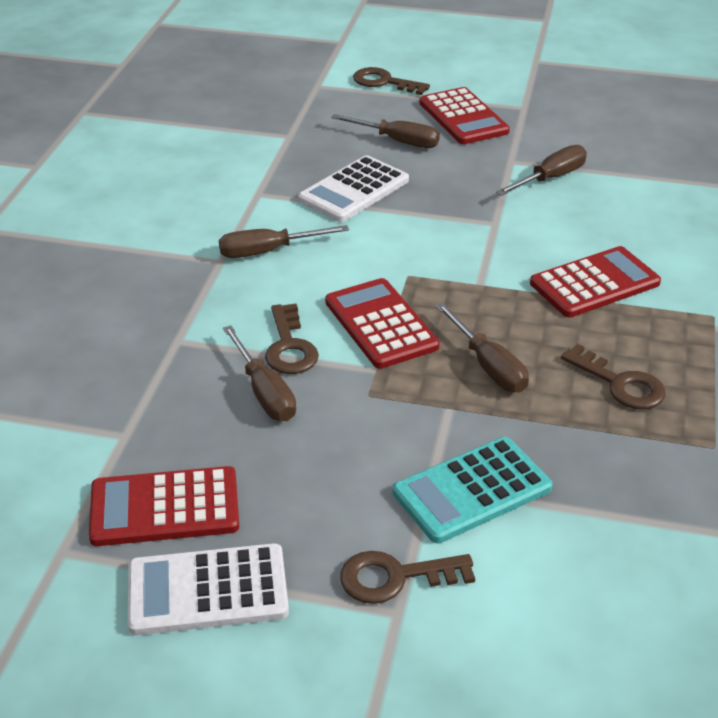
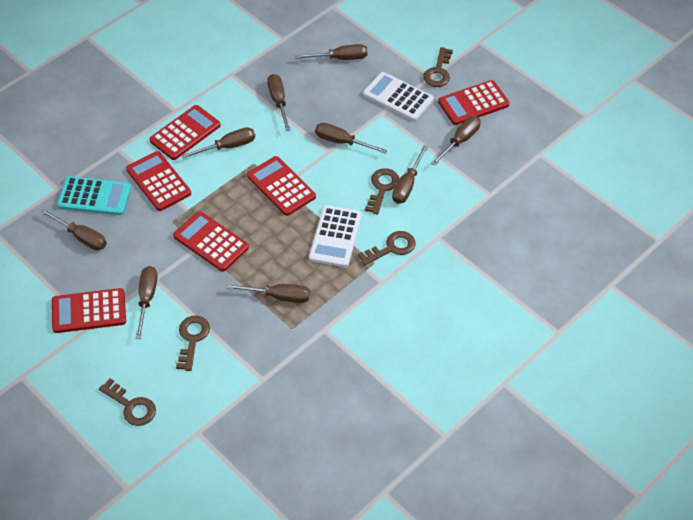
brown key: 4 -> 5
brown screwdriver: 5 -> 9
red calculator: 4 -> 6

